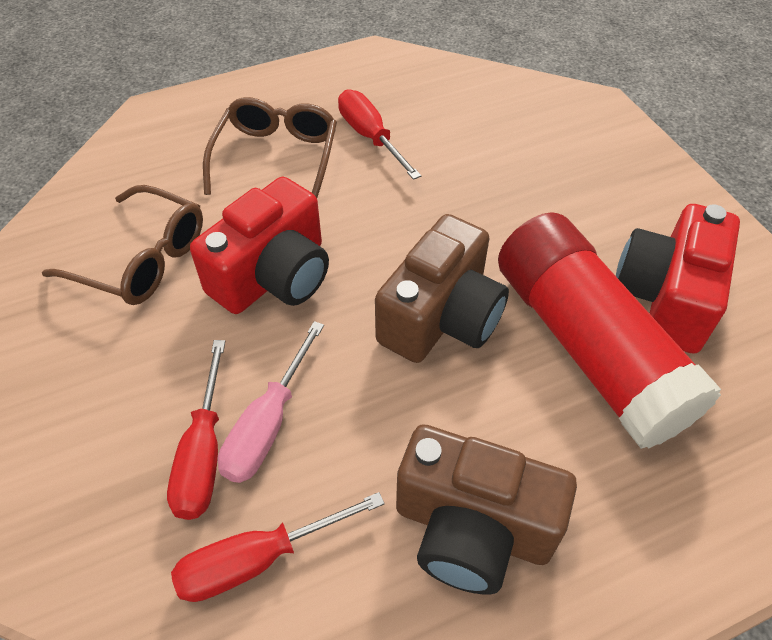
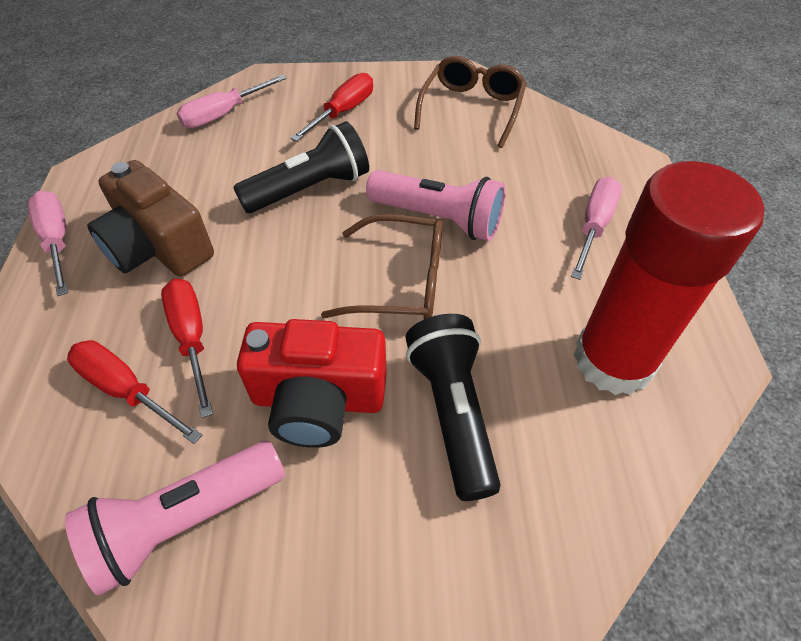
black flashlight: 0 -> 2
brown camera: 2 -> 1
pink flashlight: 0 -> 2
pink screwdriver: 1 -> 3
red camera: 2 -> 1

